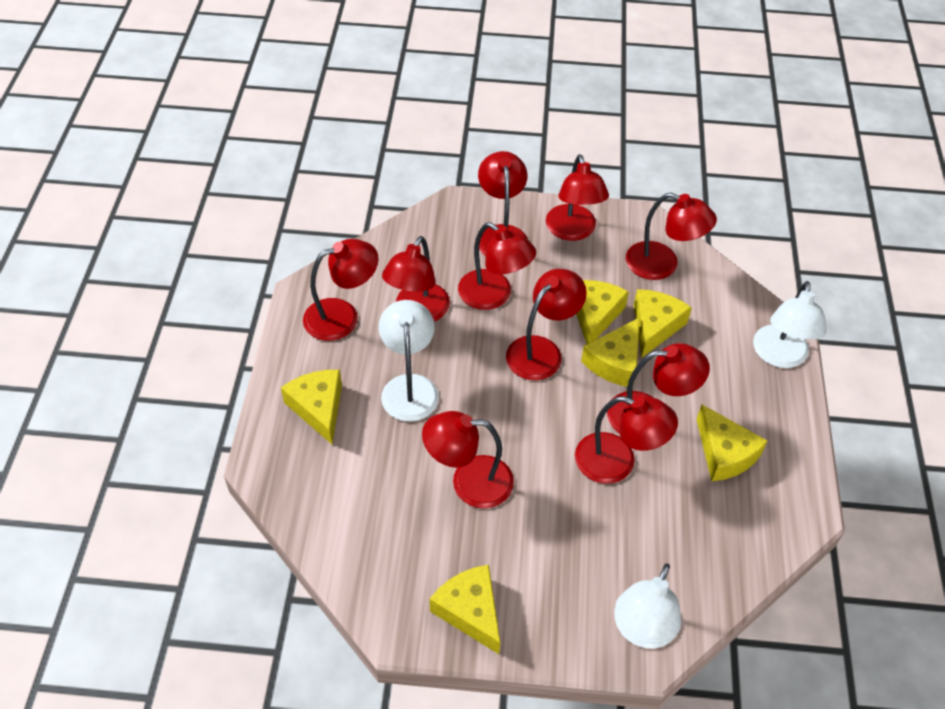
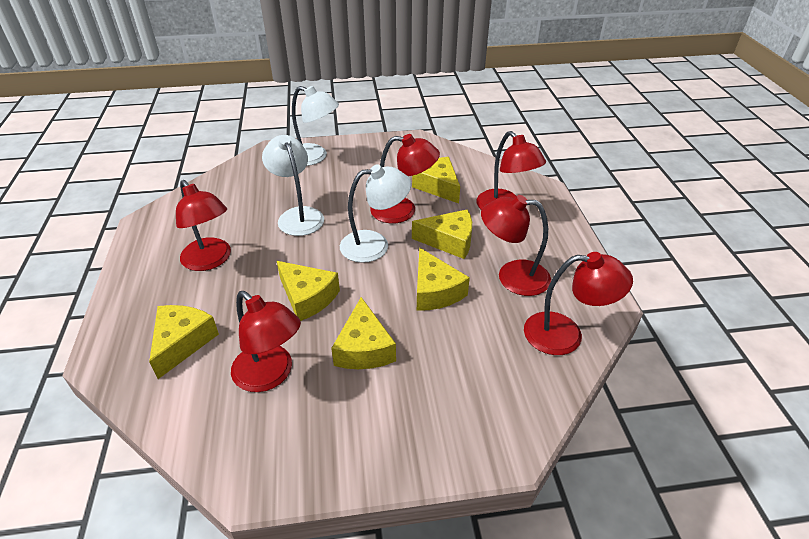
red lamp: 10 -> 6

